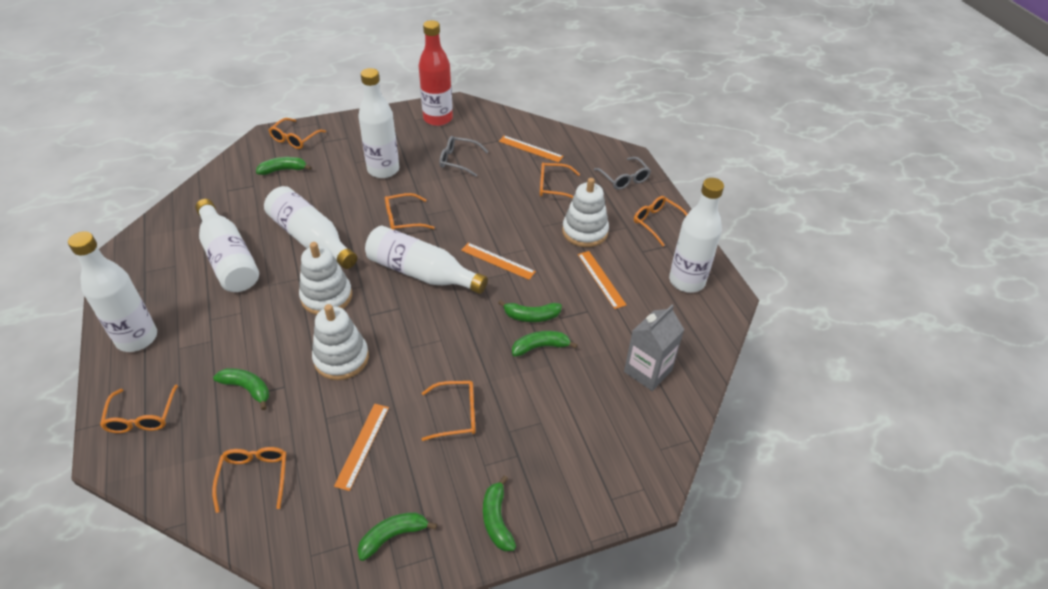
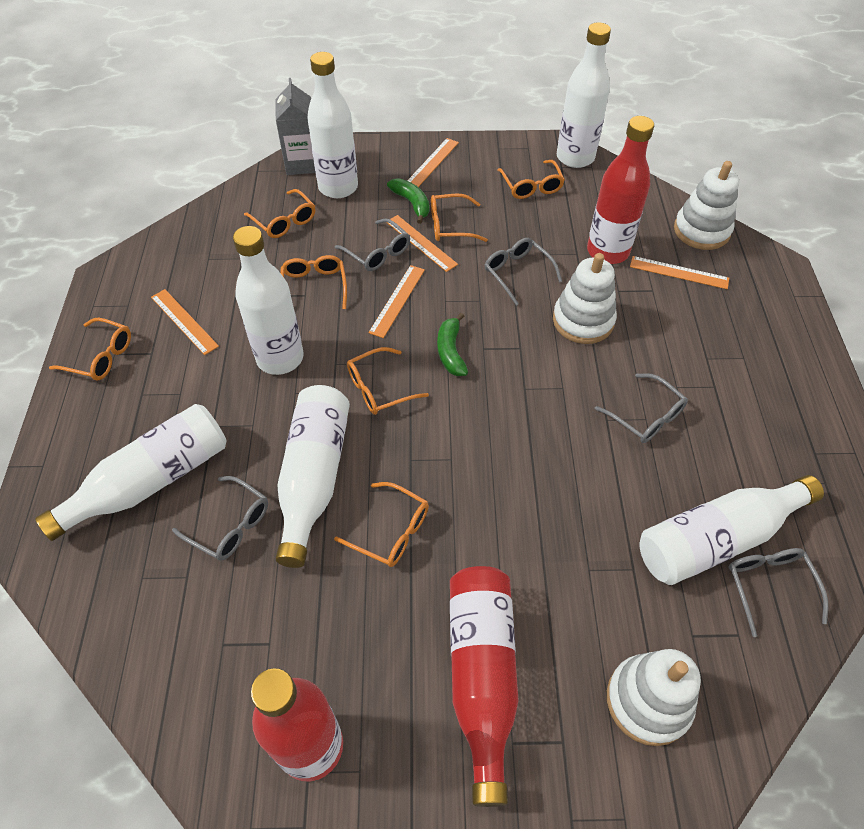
green banana: 6 -> 2
grey glasses: 2 -> 5
orange ruler: 4 -> 5
red bottle: 1 -> 3

